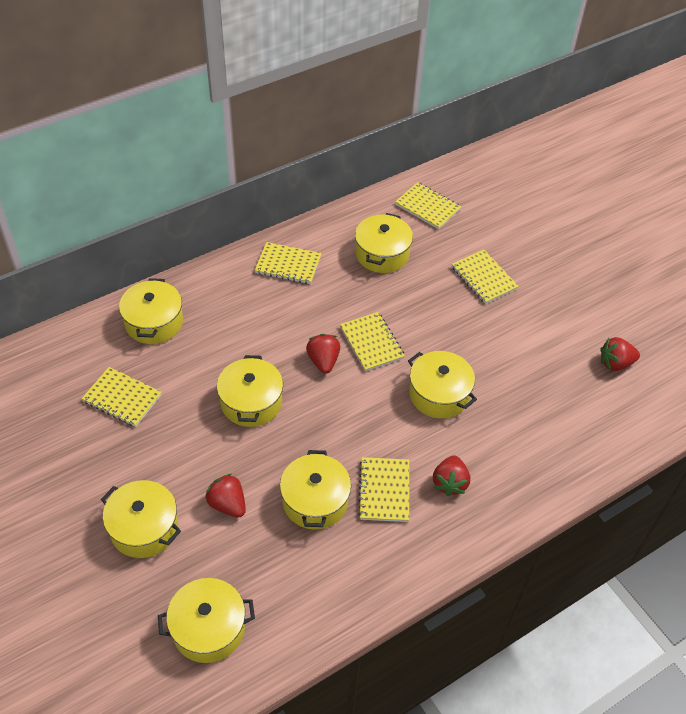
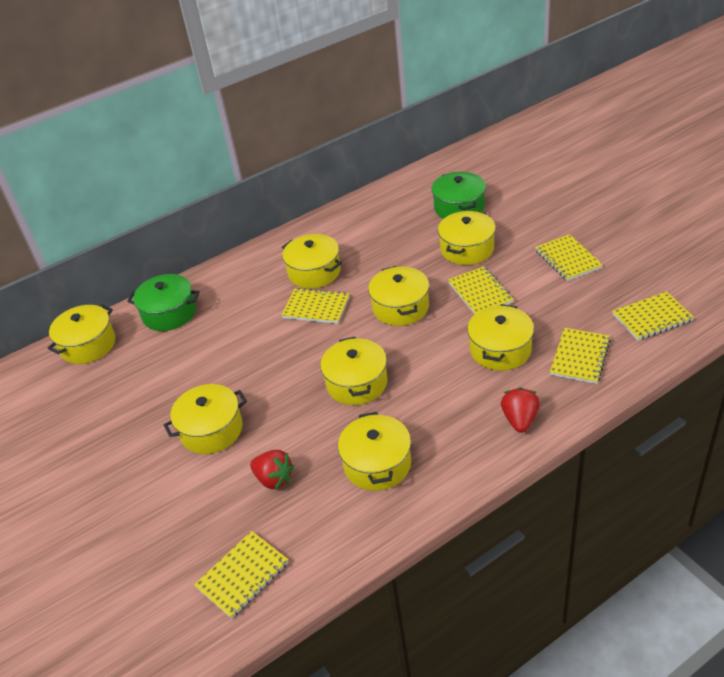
green pot: 0 -> 2
red strawberry: 4 -> 2
yellow pot: 7 -> 8

